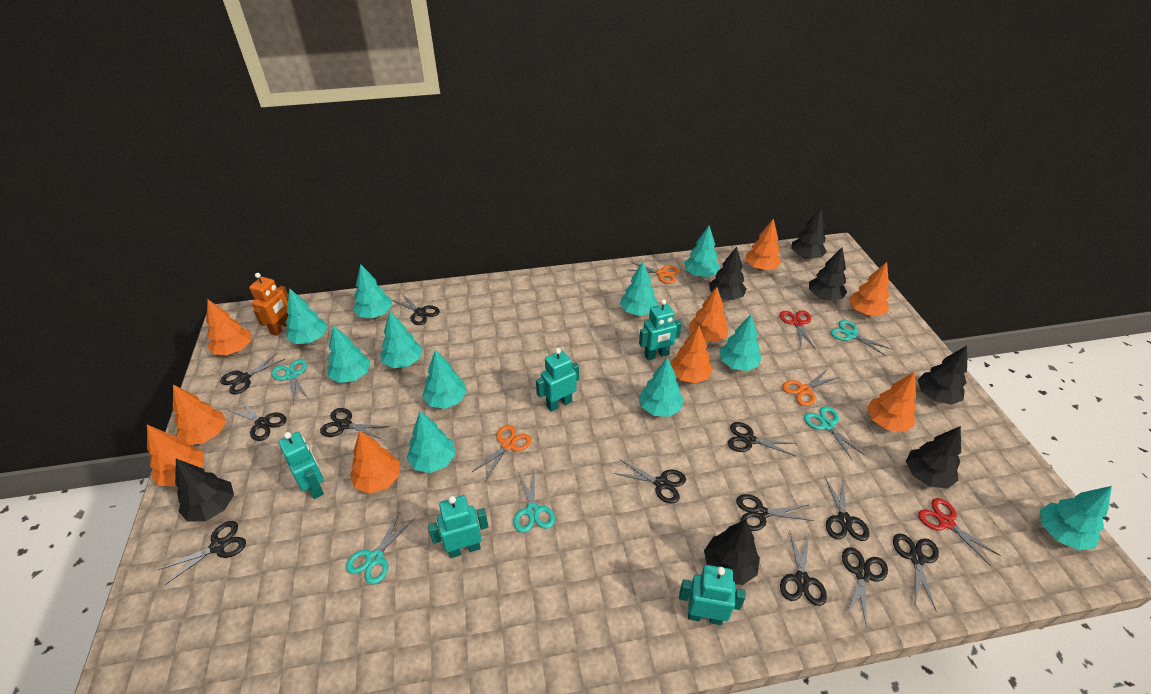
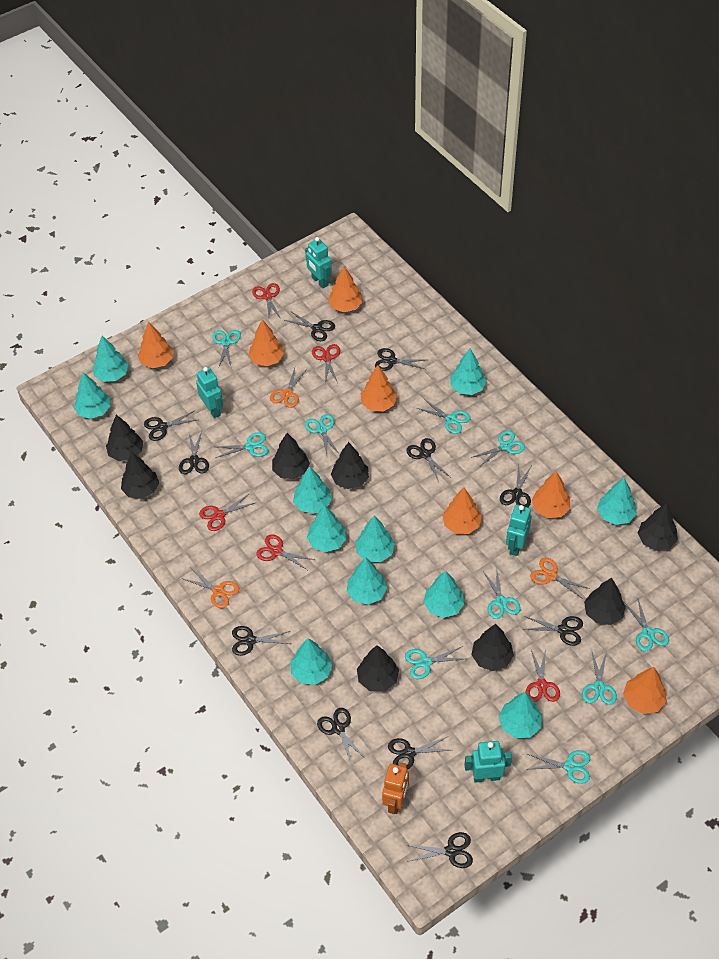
black scissors: 12 -> 11
black tree: 7 -> 8
orange tree: 9 -> 7
red scissors: 2 -> 5
turquoise robot: 5 -> 4
turquoise scissors: 5 -> 10

